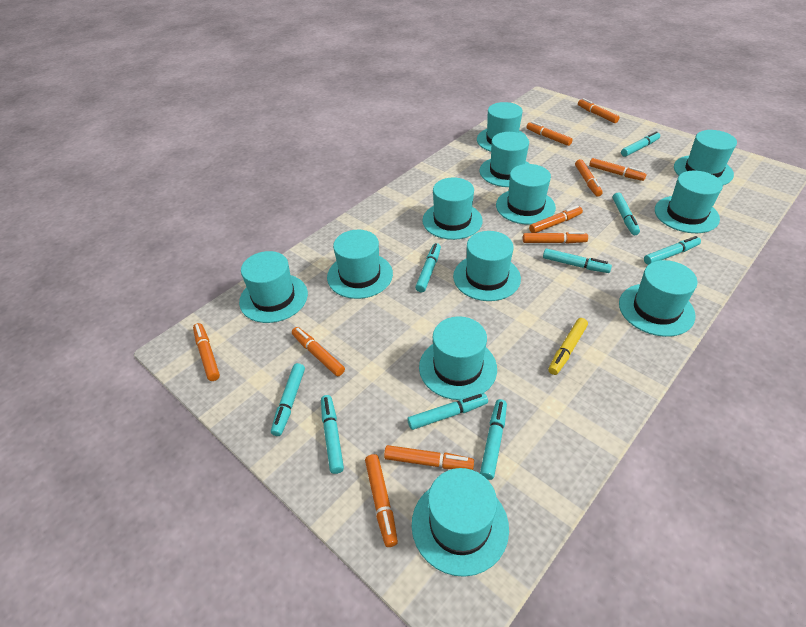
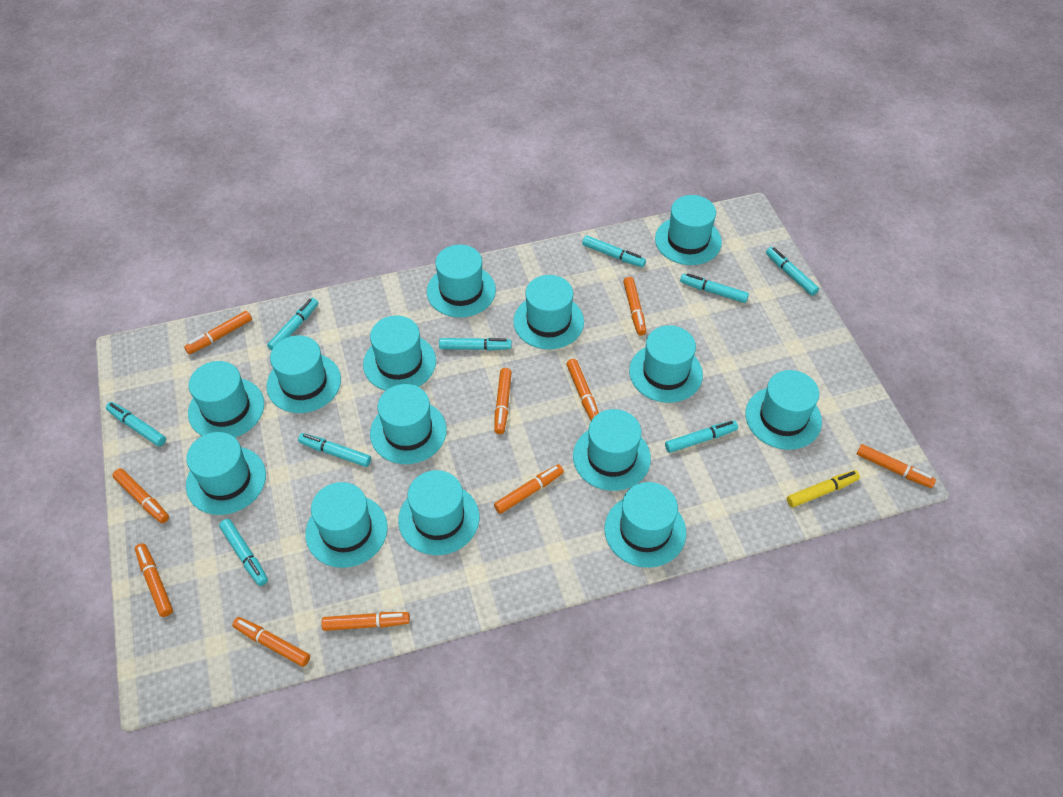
turquoise hat: 12 -> 14

